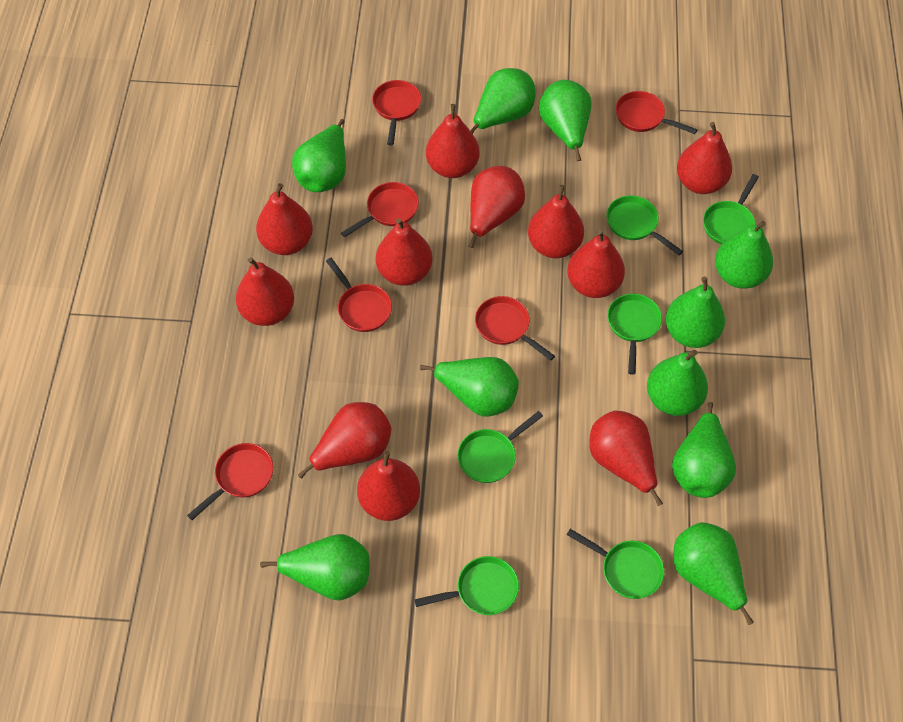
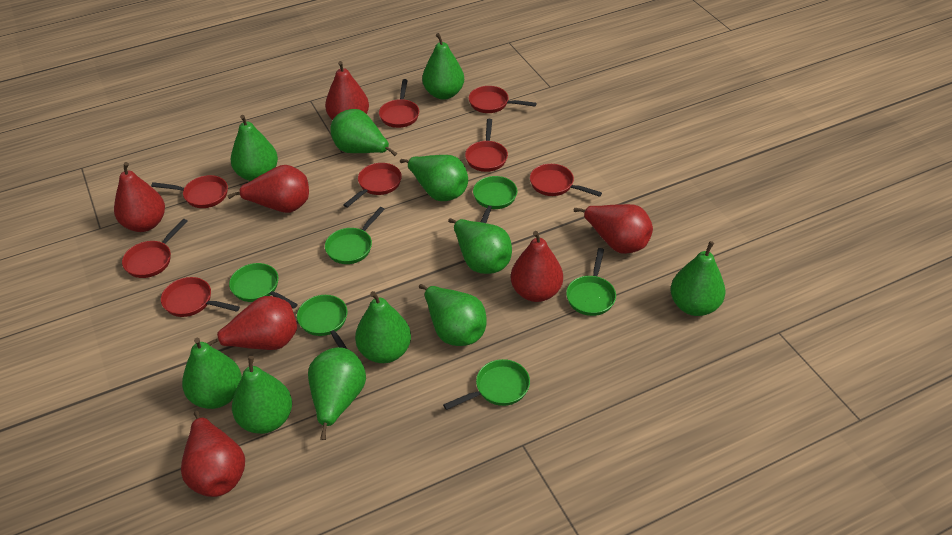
green pear: 10 -> 11
red pan: 6 -> 8
red pear: 11 -> 7

